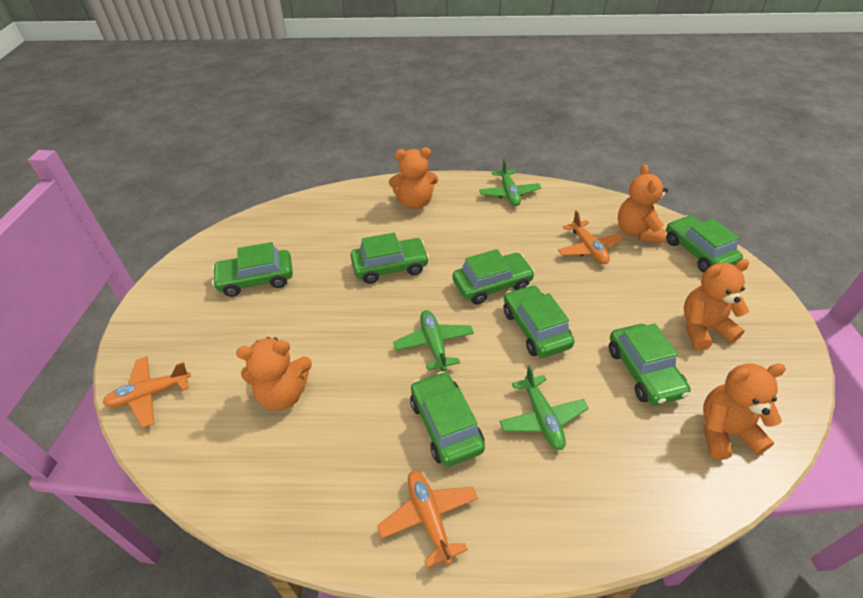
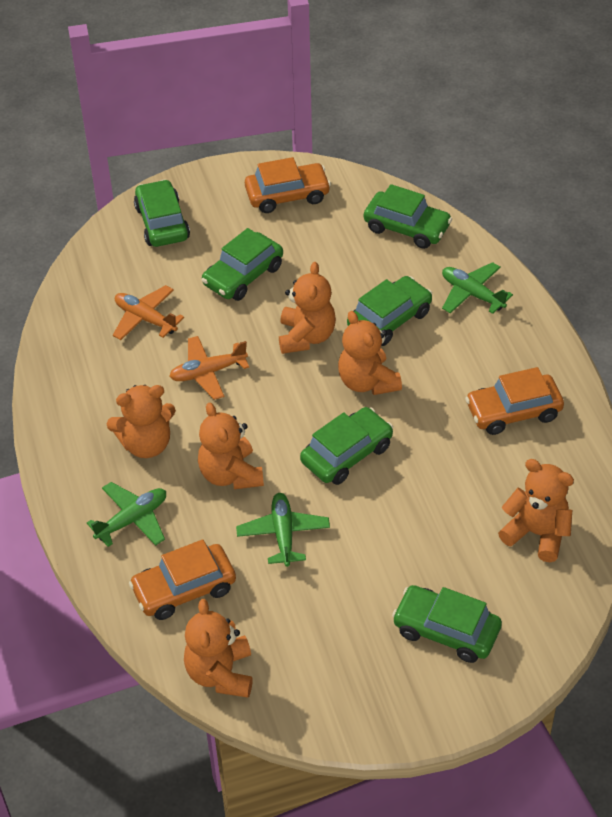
green car: 7 -> 6
orange car: 0 -> 3
orange plane: 3 -> 2
orange teddy bear: 5 -> 6

